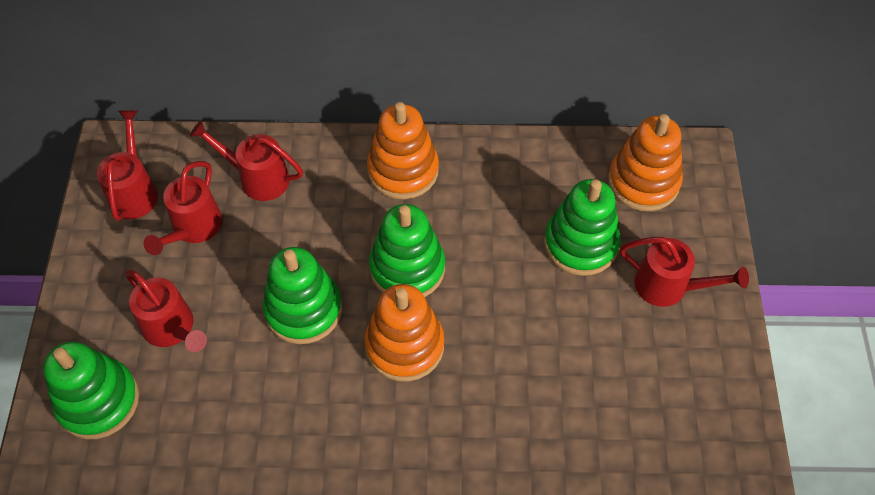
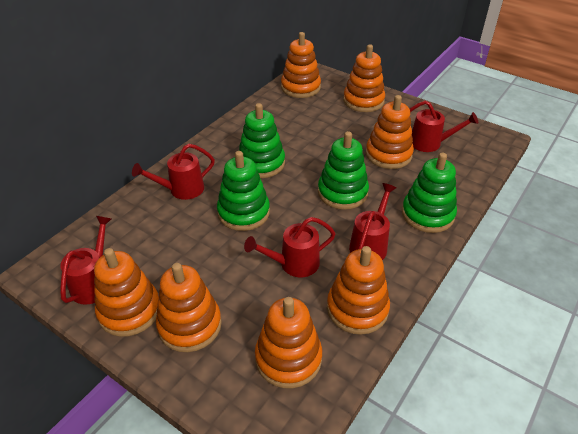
orange stacking toy: 3 -> 7

